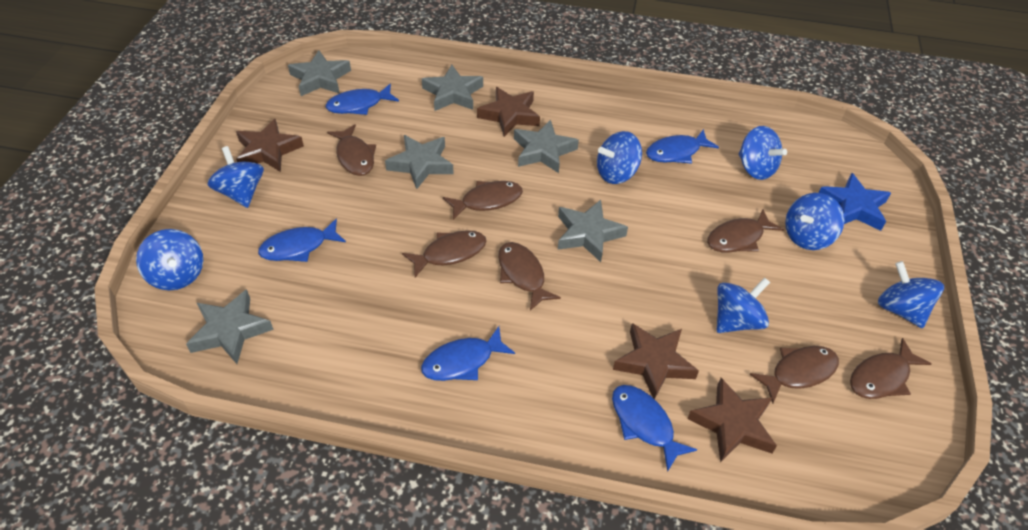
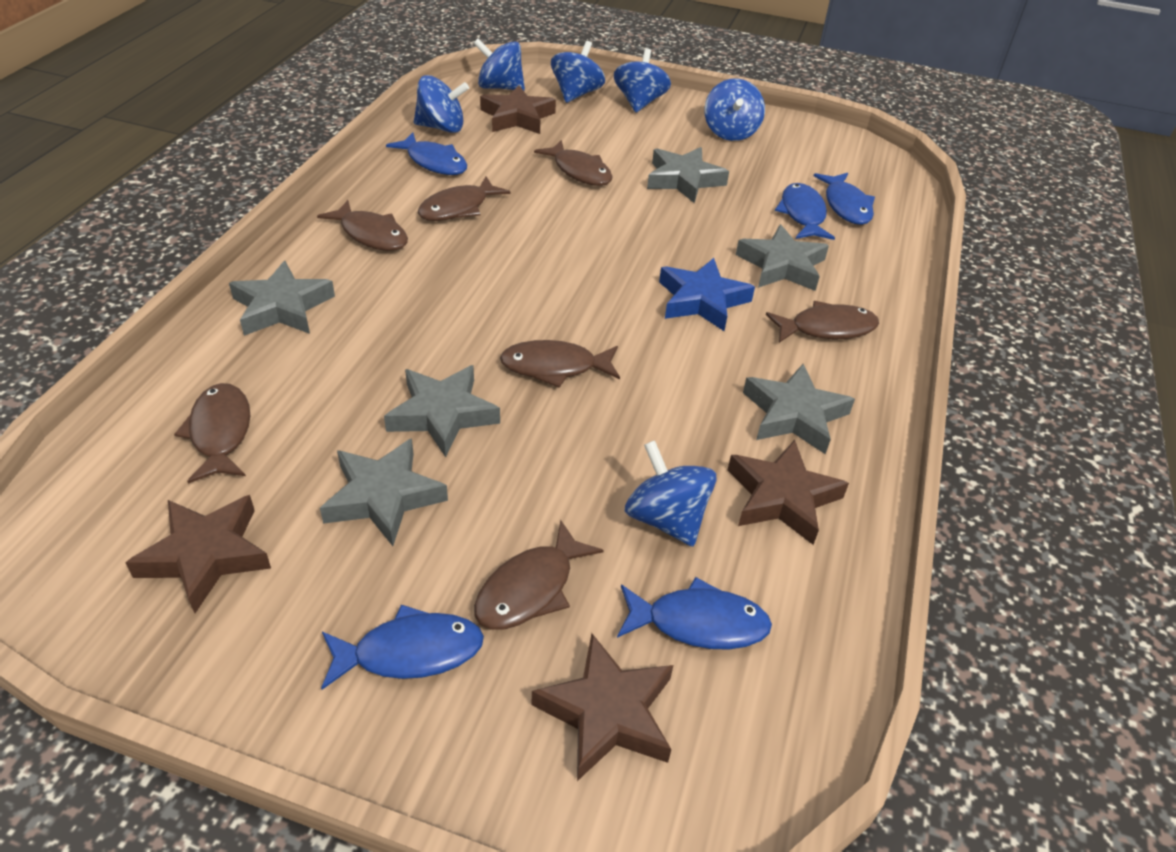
blue spinning top: 7 -> 6

